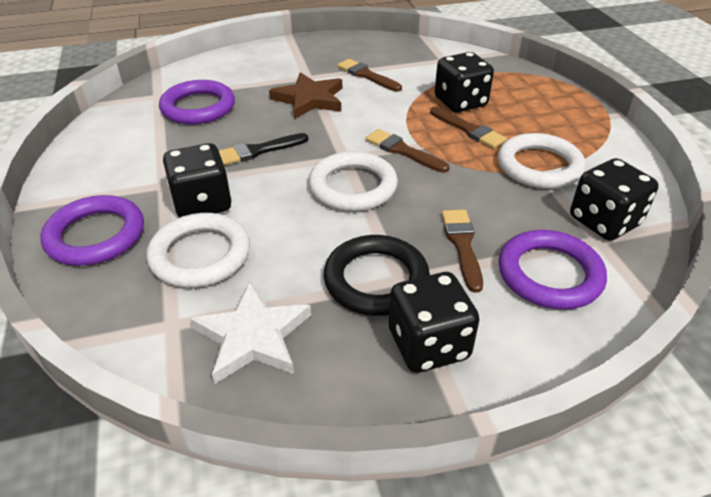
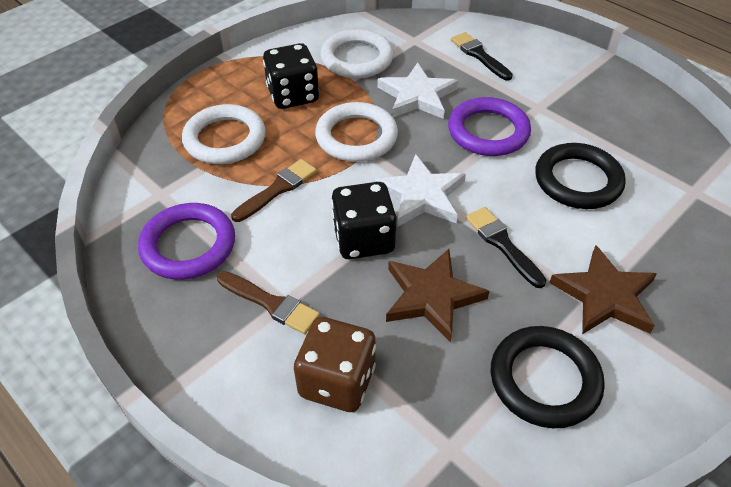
black brush: 1 -> 2
black dice: 4 -> 2
black ring: 1 -> 2
brown brush: 4 -> 2
brown dice: 0 -> 1
brown star: 1 -> 2
purple ring: 3 -> 2
white star: 1 -> 2

